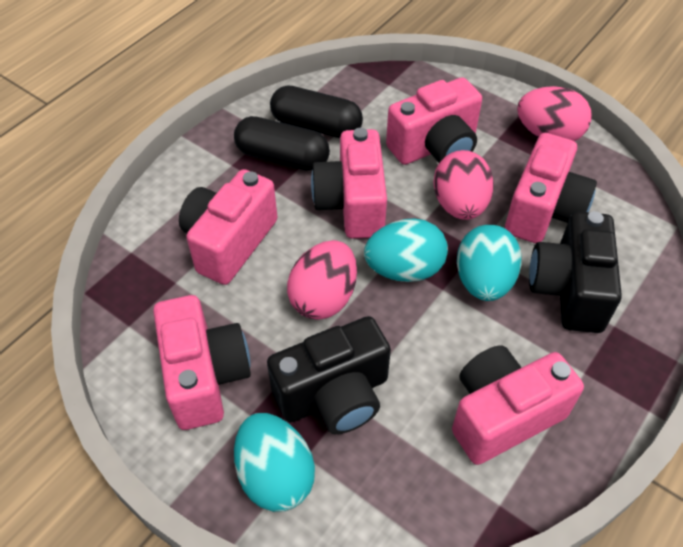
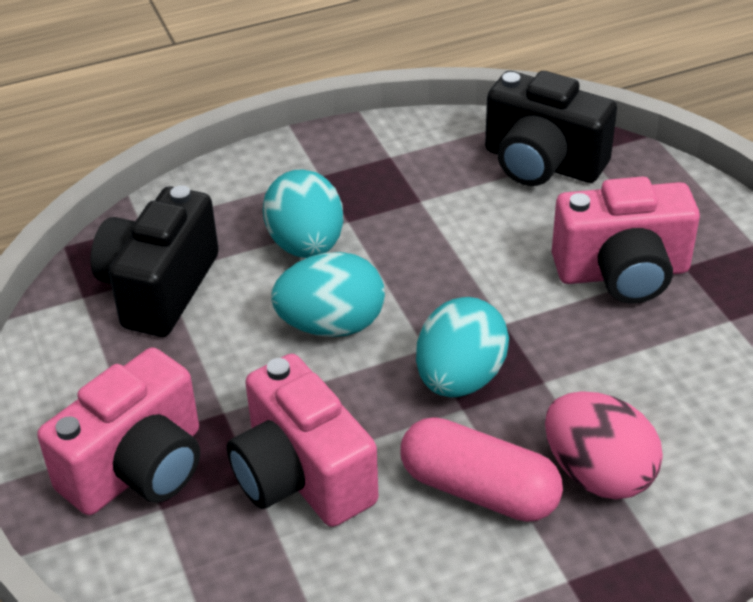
black capsule: 2 -> 0
pink camera: 6 -> 3
pink capsule: 0 -> 1
pink egg: 3 -> 1

